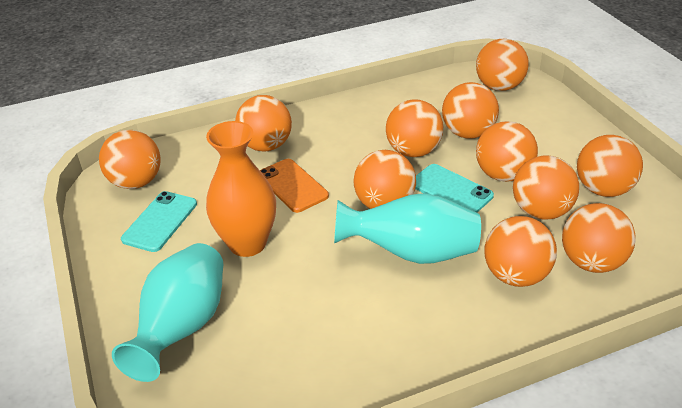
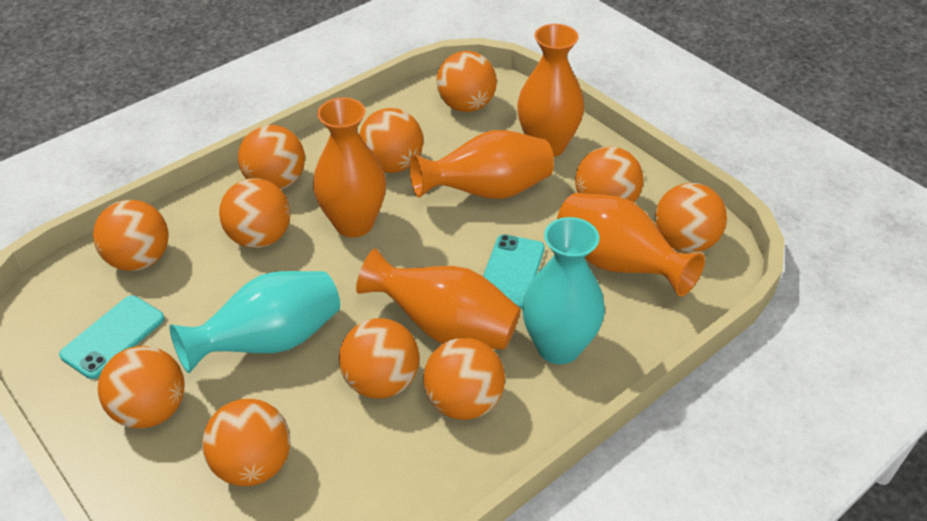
orange phone: 1 -> 0
orange vase: 1 -> 5

